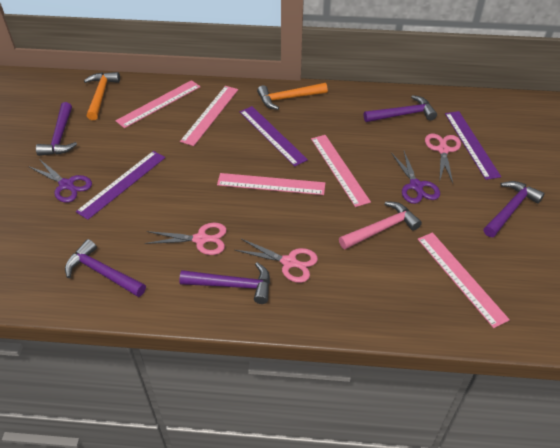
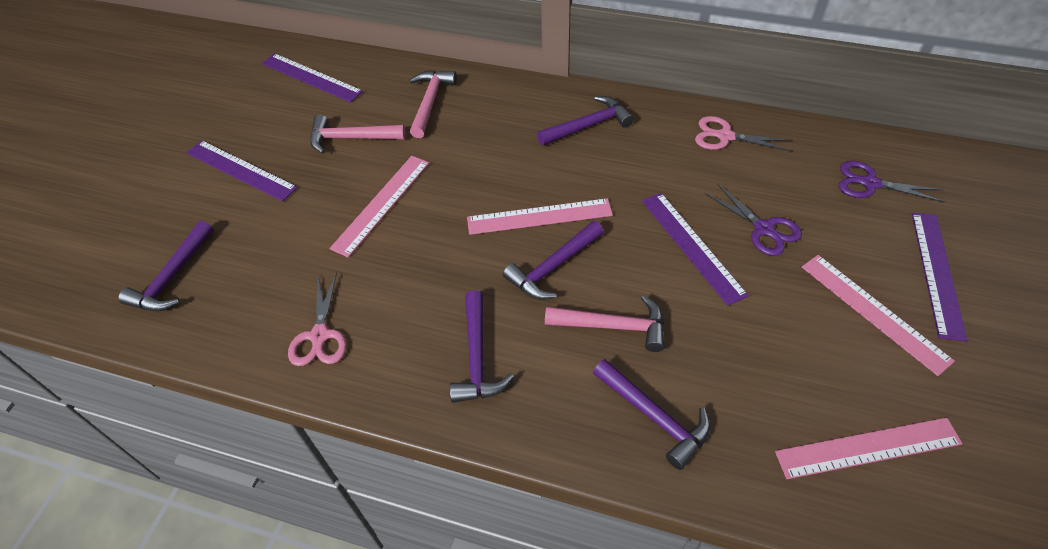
orange hammer: 2 -> 0
pink hammer: 1 -> 3
pink ruler: 5 -> 4
pink scissors: 3 -> 2
purple ruler: 3 -> 4

